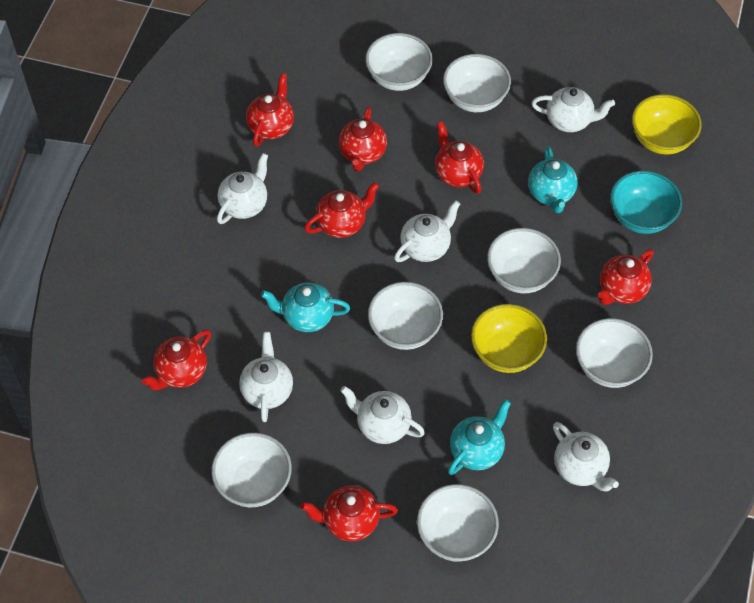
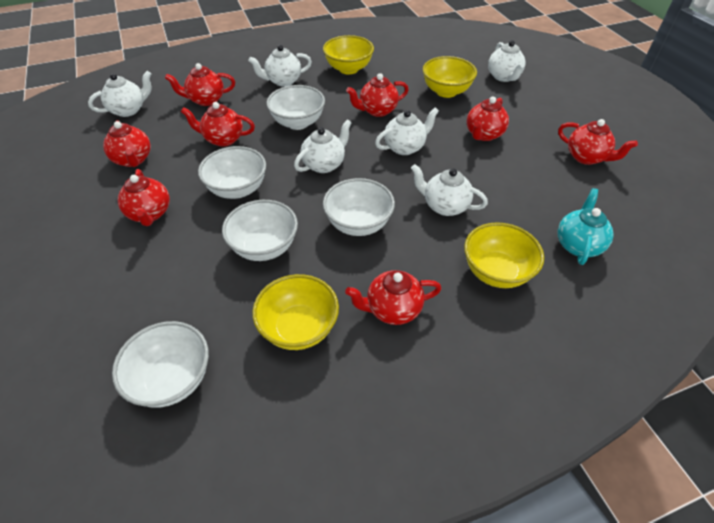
red teapot: 7 -> 8
turquoise bowl: 1 -> 0
turquoise teapot: 3 -> 1
white bowl: 7 -> 5
yellow bowl: 2 -> 4

